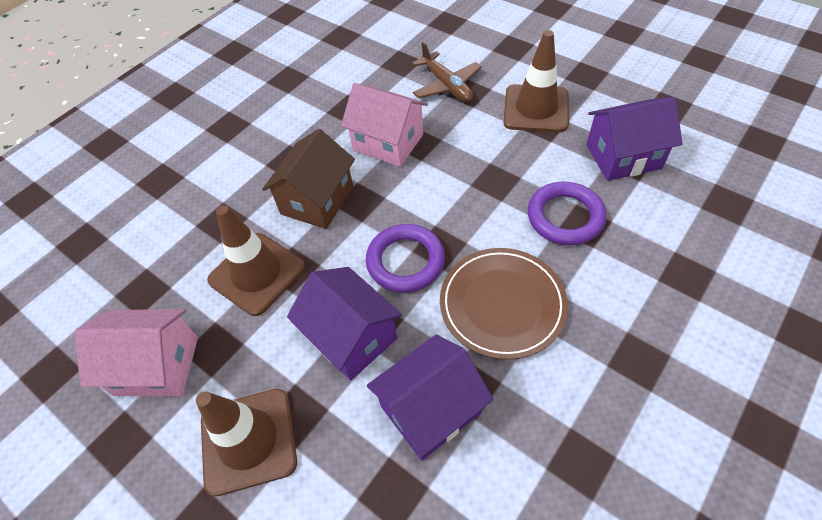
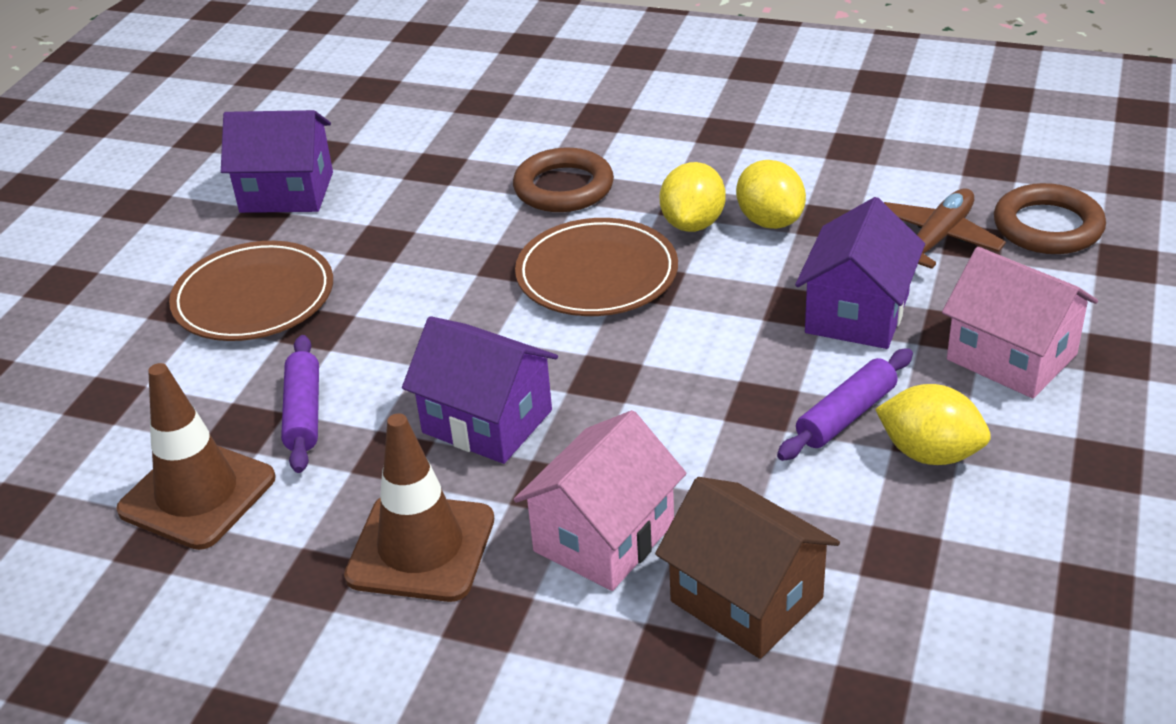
brown plate: 1 -> 2
brown ring: 0 -> 2
brown traffic cone: 3 -> 2
purple ring: 2 -> 0
purple rolling pin: 0 -> 2
yellow lemon: 0 -> 3

